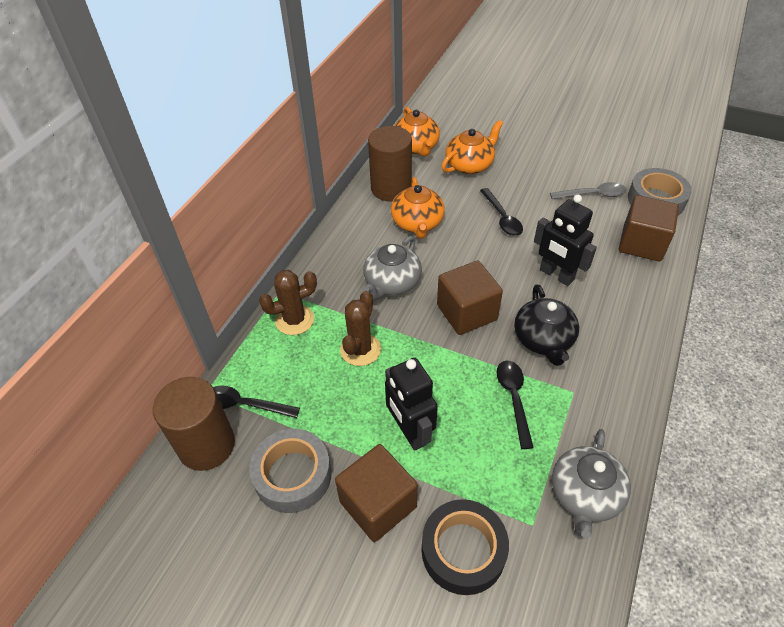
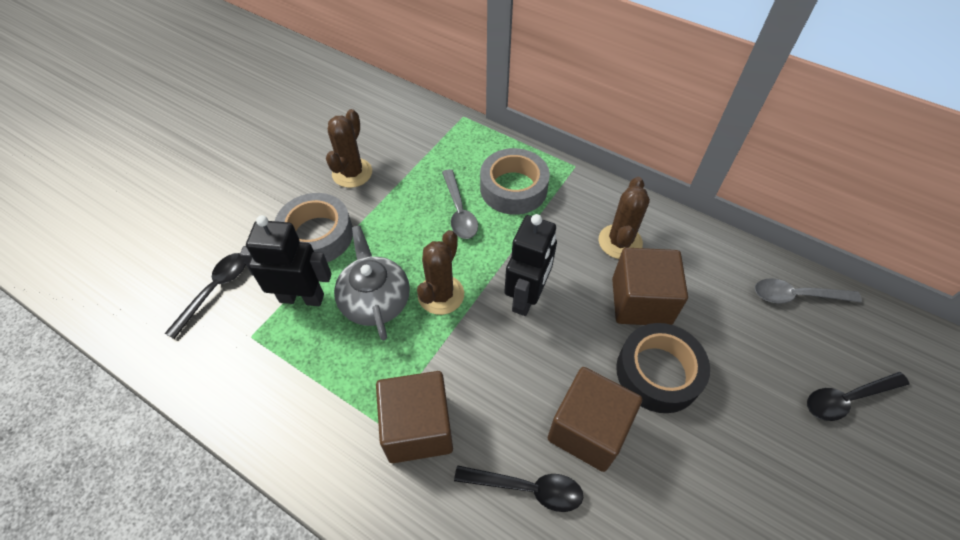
black teapot: 1 -> 0
brown cactus: 2 -> 3
brown cylinder: 2 -> 0
grey spoon: 1 -> 2
grey teapot: 2 -> 1
orange teapot: 3 -> 0

